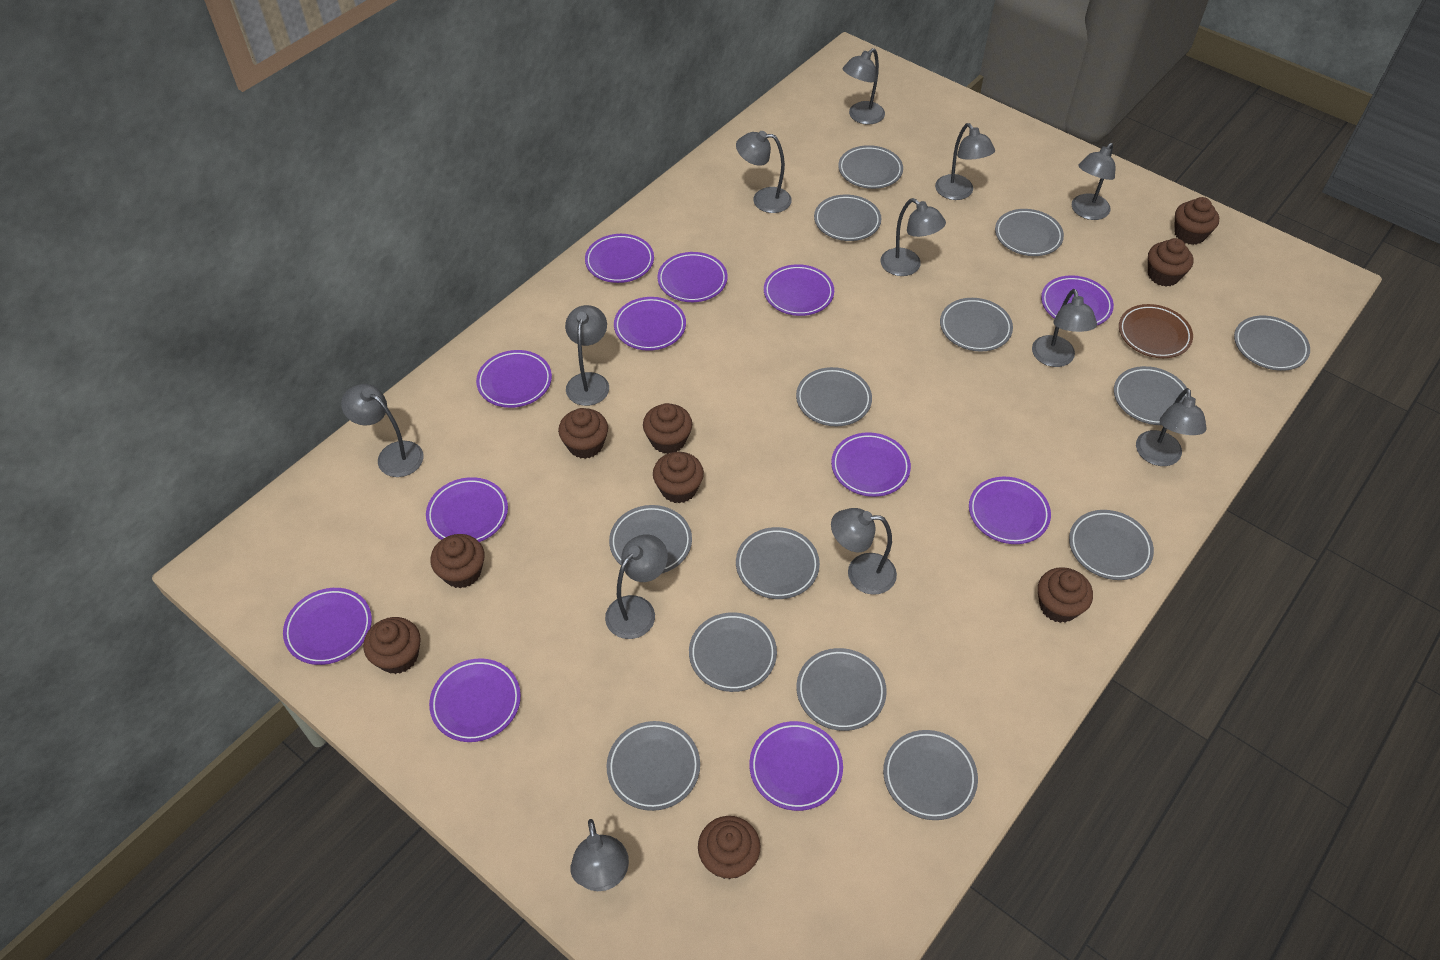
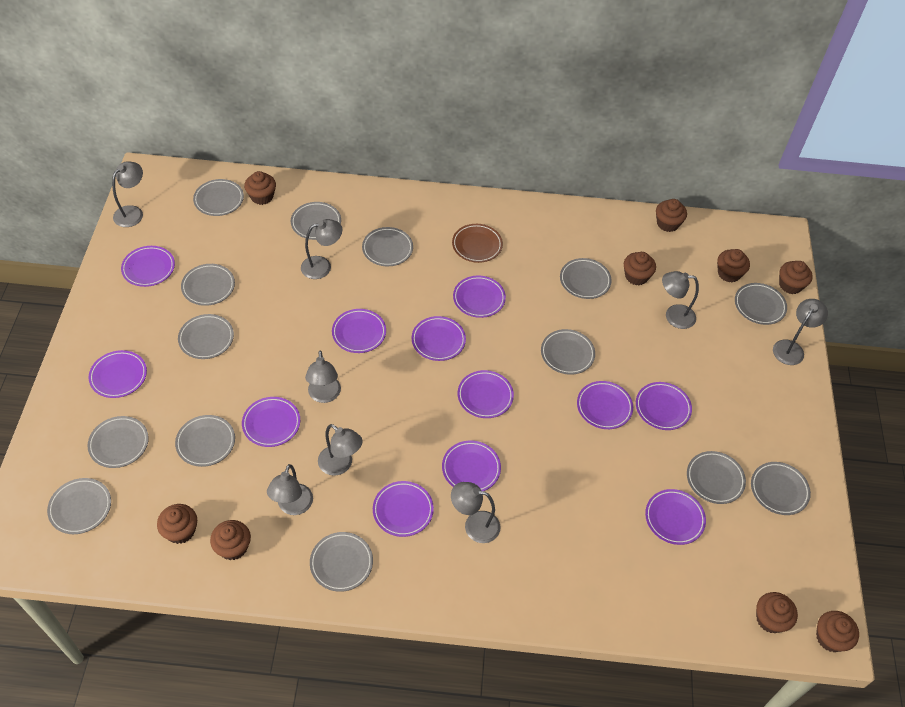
grey lamp: 12 -> 8

